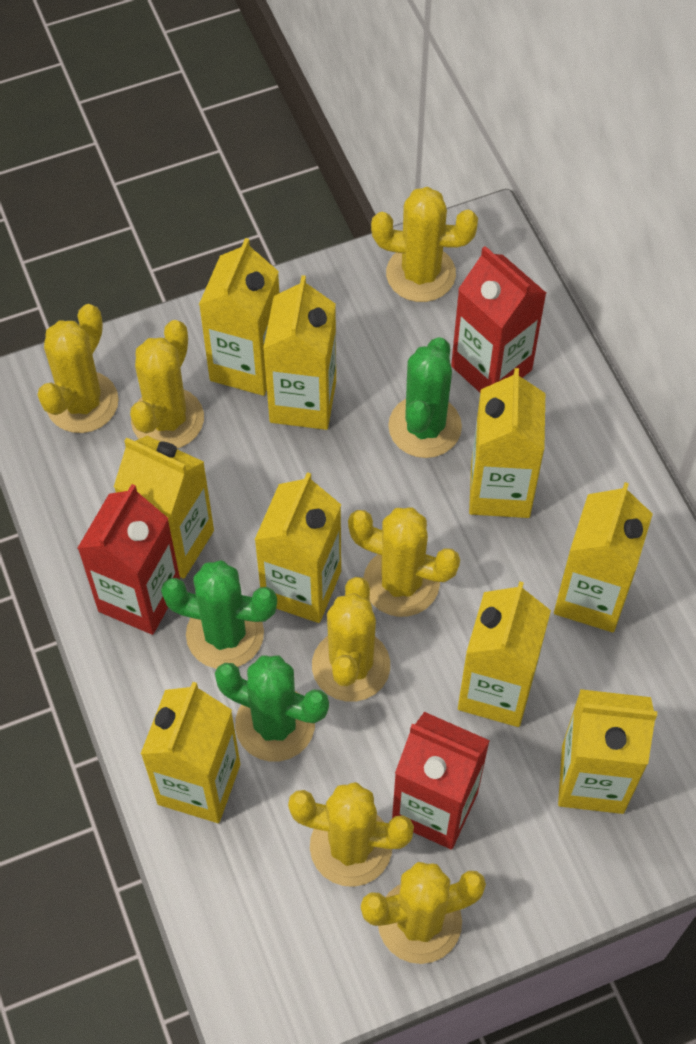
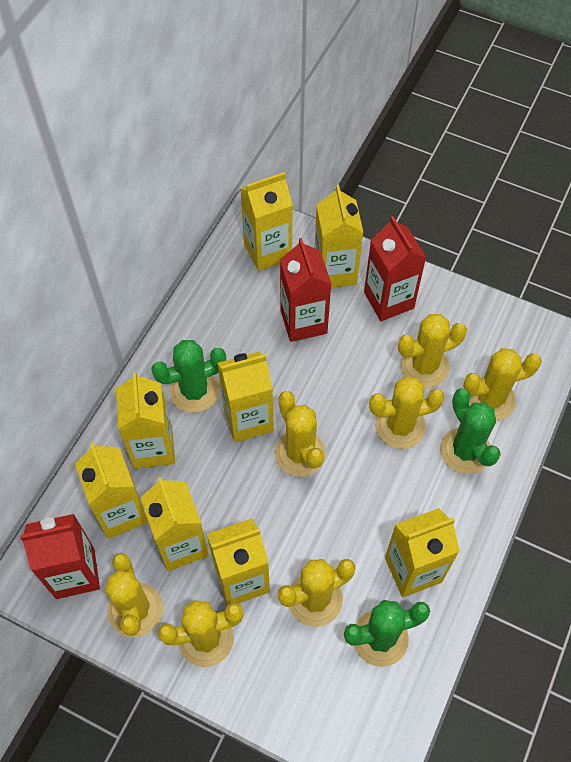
yellow carton: 9 -> 8

